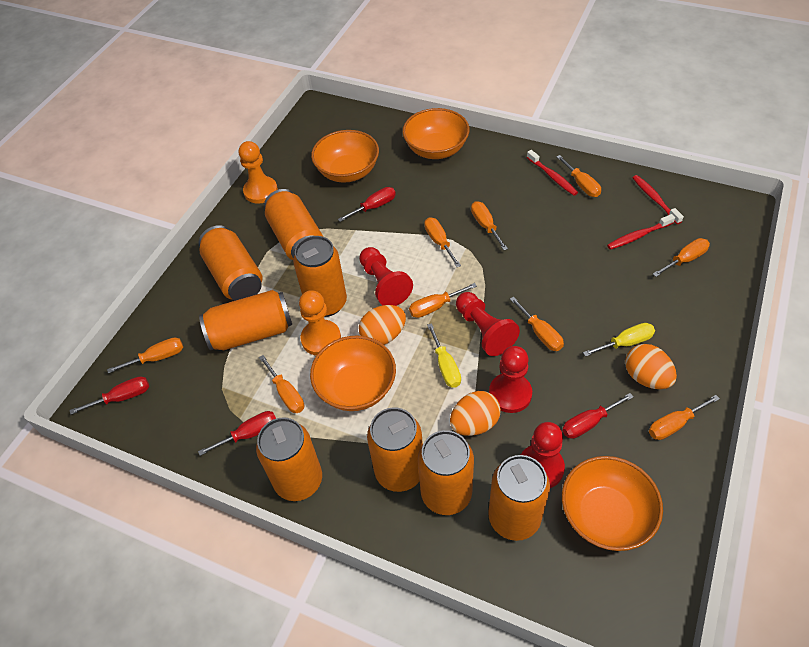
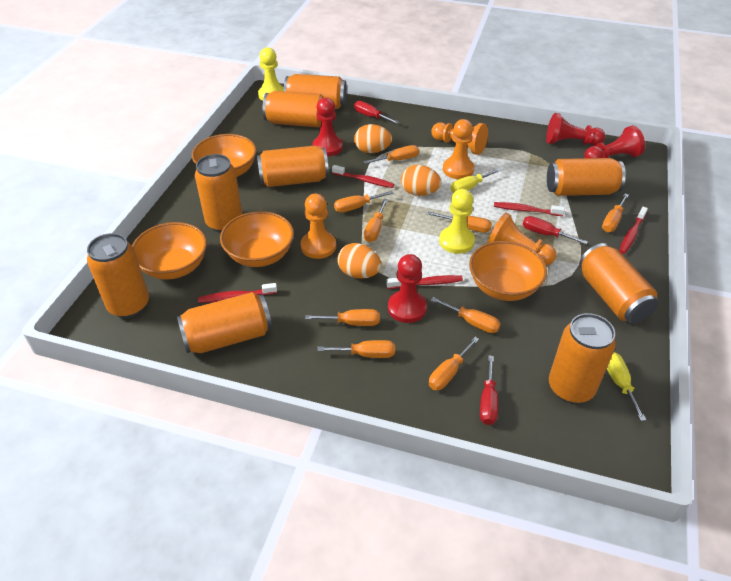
orange can: 8 -> 9
orange pawn: 2 -> 4
red screwdriver: 4 -> 3
red toothbrush: 3 -> 5
yellow pawn: 0 -> 2

